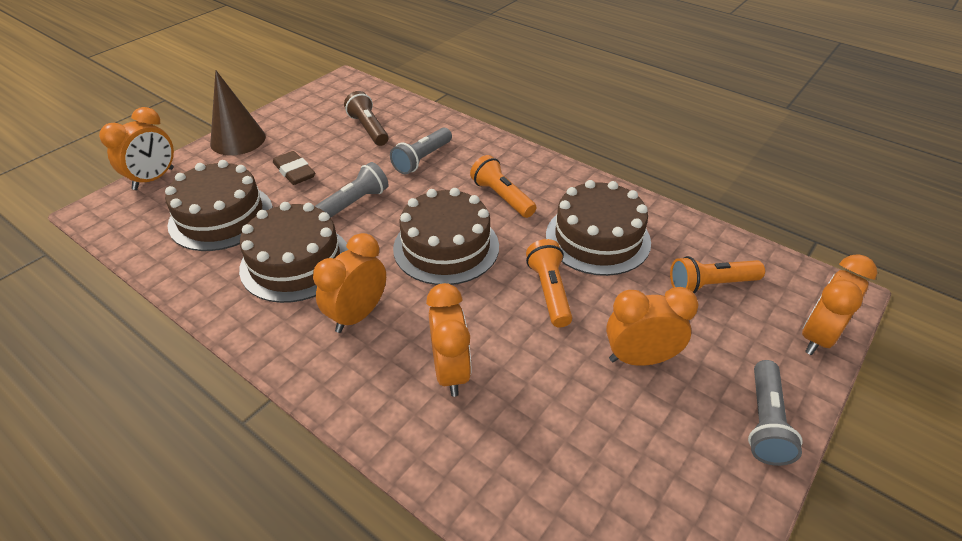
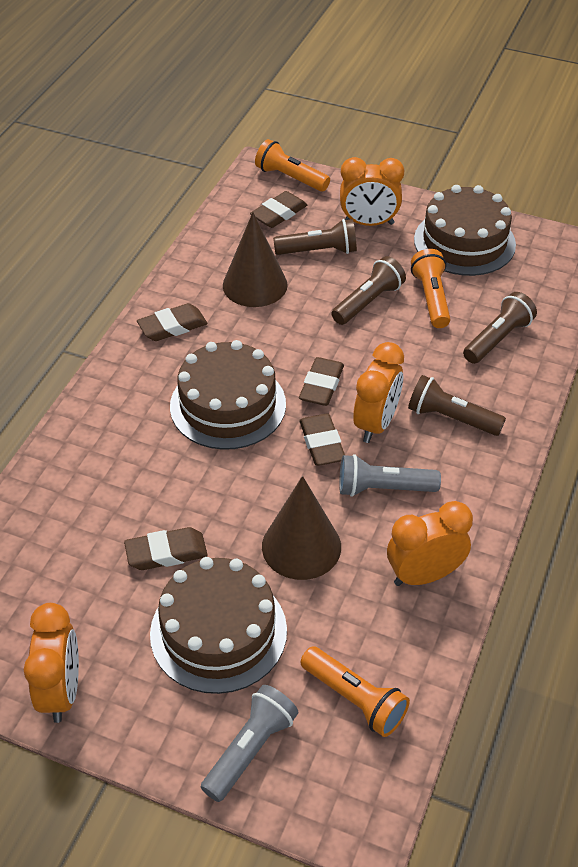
brown cake: 4 -> 3
brown cone: 1 -> 2
brown eraser: 1 -> 5
brown flashlight: 1 -> 4
grey flashlight: 3 -> 2
orange clock: 5 -> 4

